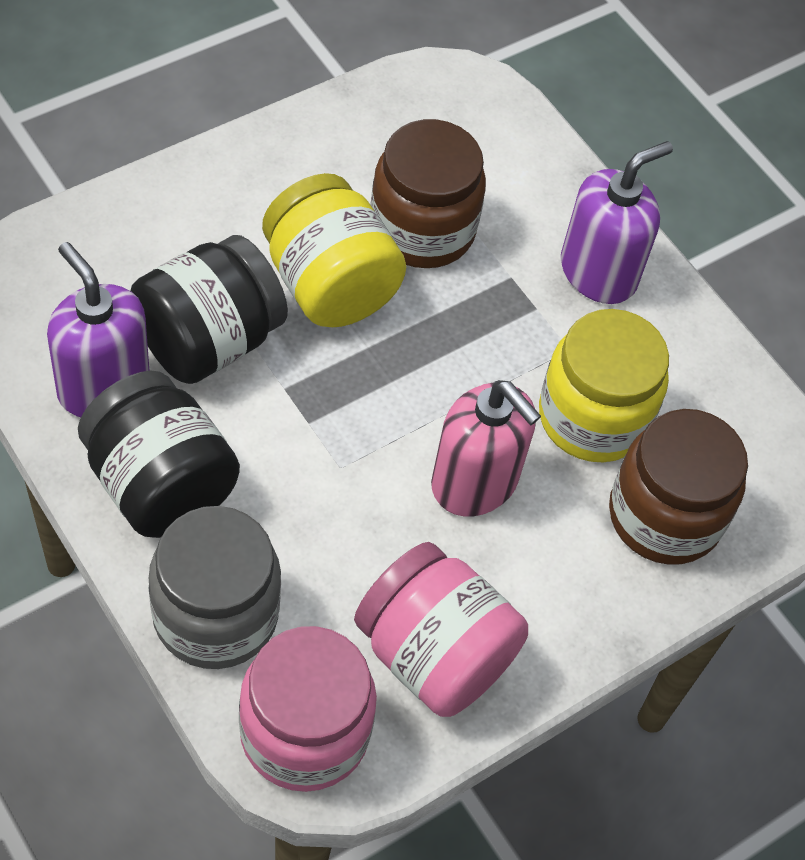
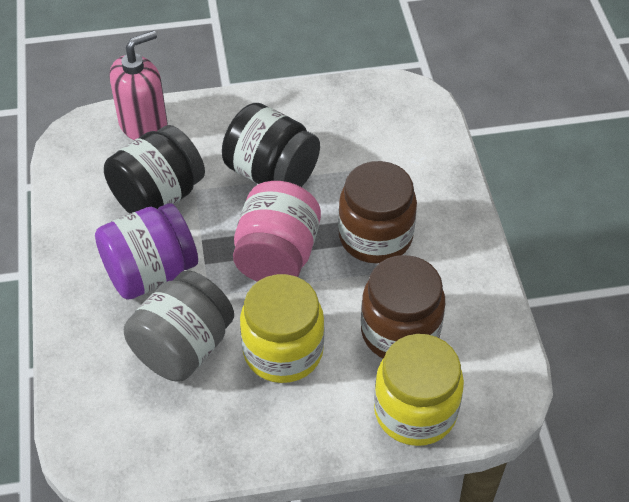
pink jar: 2 -> 1
purple jar: 0 -> 1
purple soap dispenser: 2 -> 0

